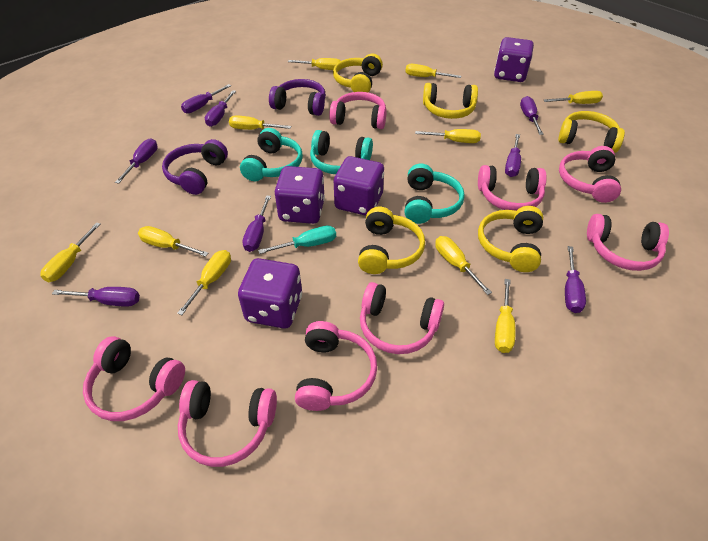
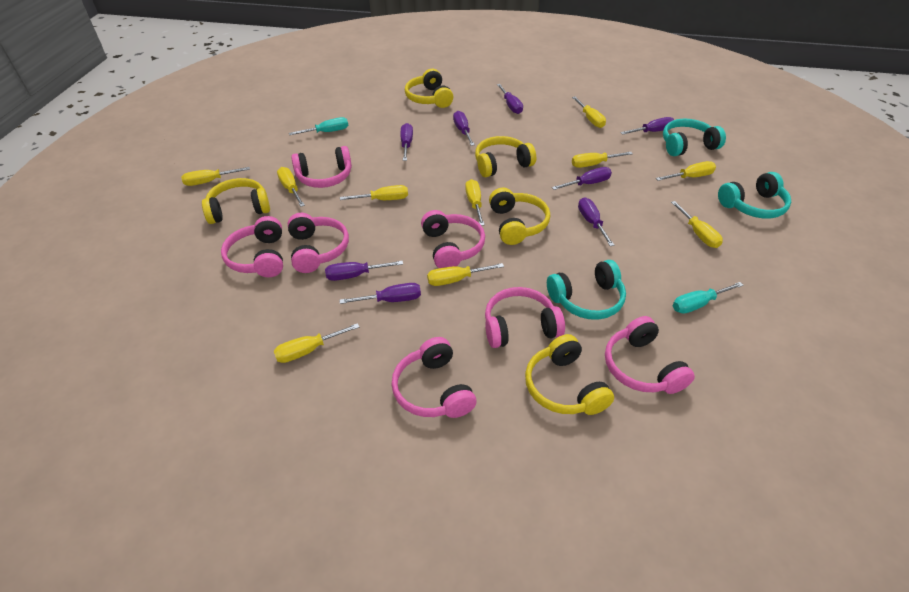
pink headphones: 8 -> 7
purple dice: 4 -> 0
purple headphones: 2 -> 0
turquoise screwdriver: 1 -> 2

